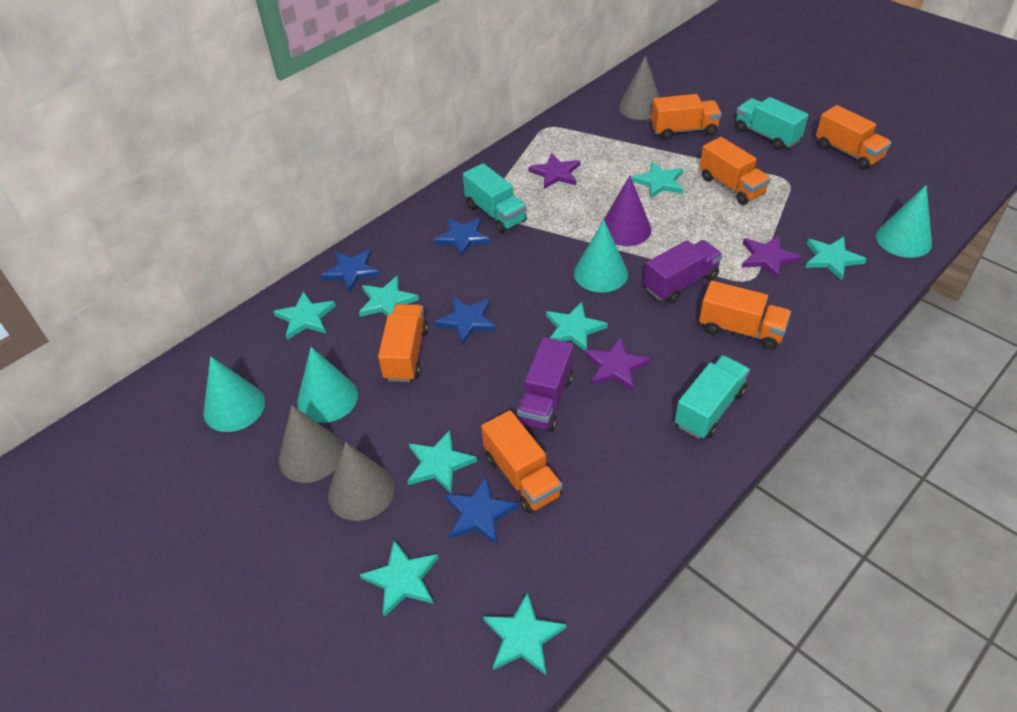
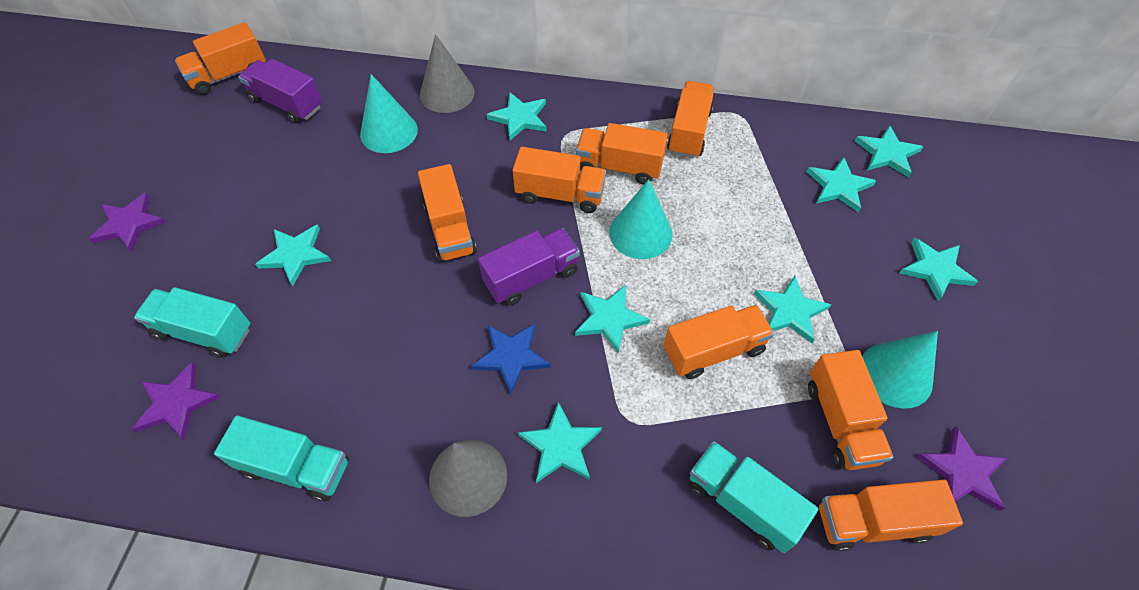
blue star: 4 -> 1
grey cone: 3 -> 2
orange truck: 6 -> 8
purple cone: 1 -> 0
turquoise cone: 4 -> 3

